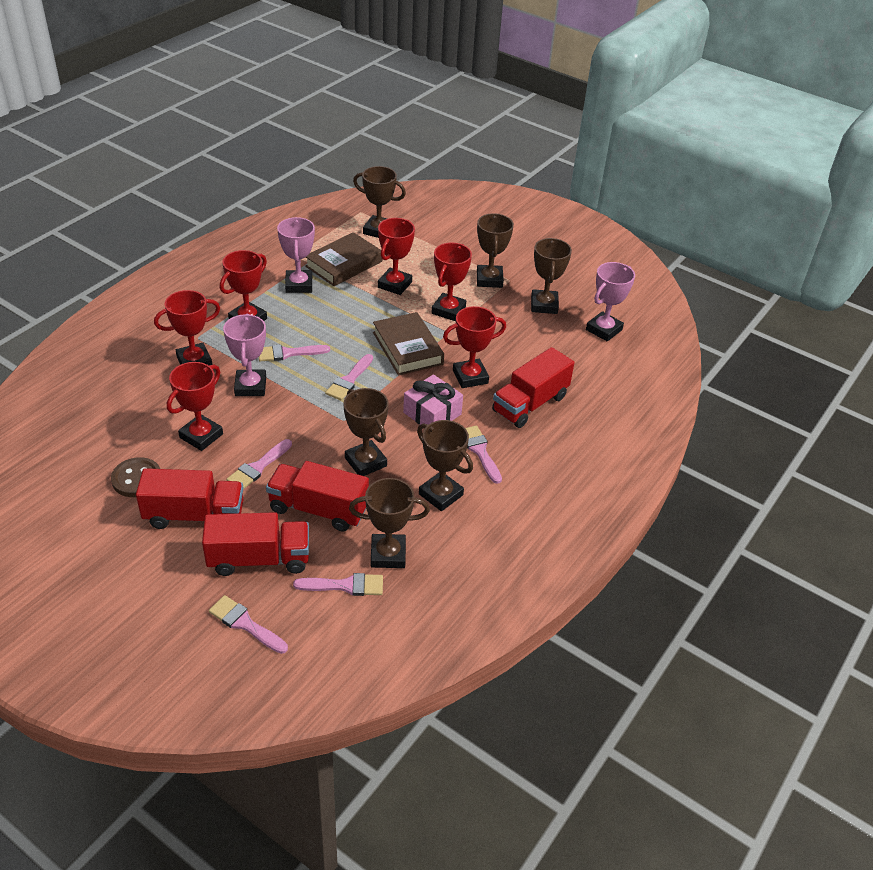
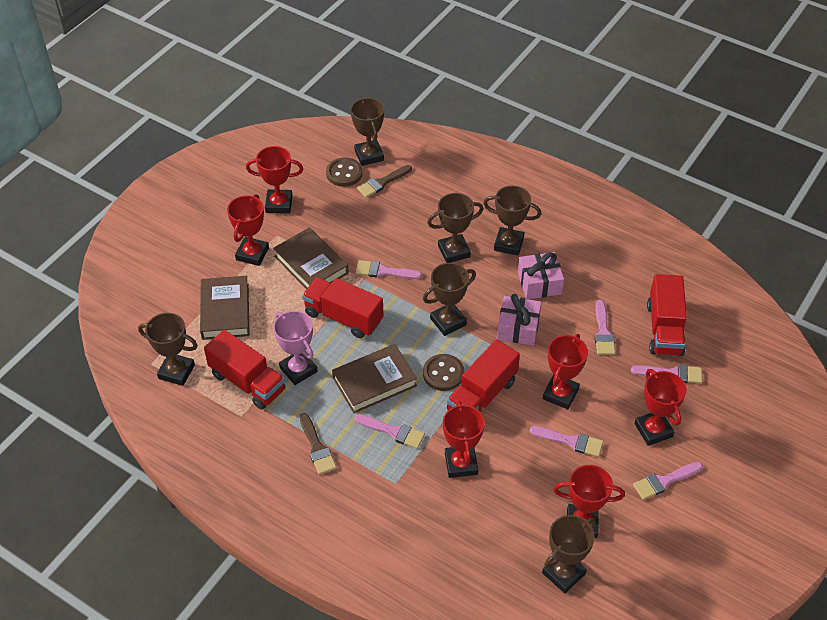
brown book: 2 -> 3
brown brush: 0 -> 2
brown button: 1 -> 2
pink gift: 1 -> 2
pink trophy: 3 -> 1

